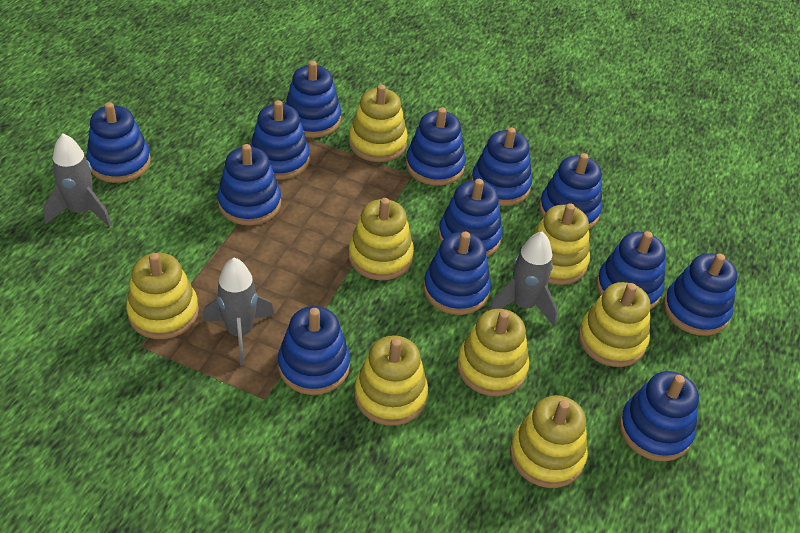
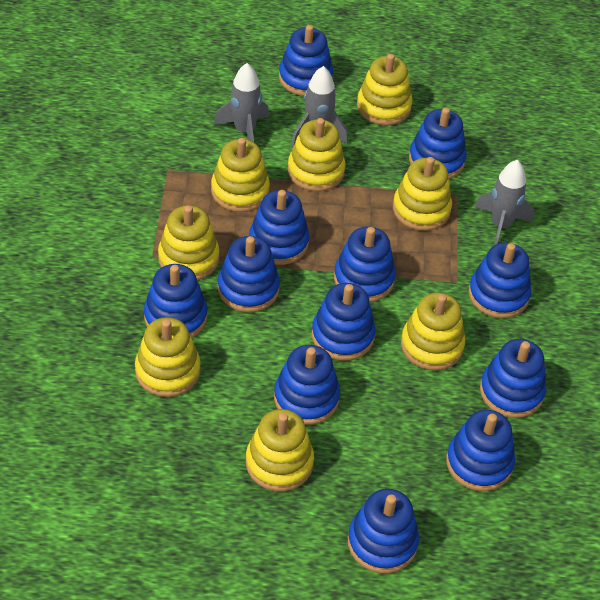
blue stacking toy: 13 -> 12

